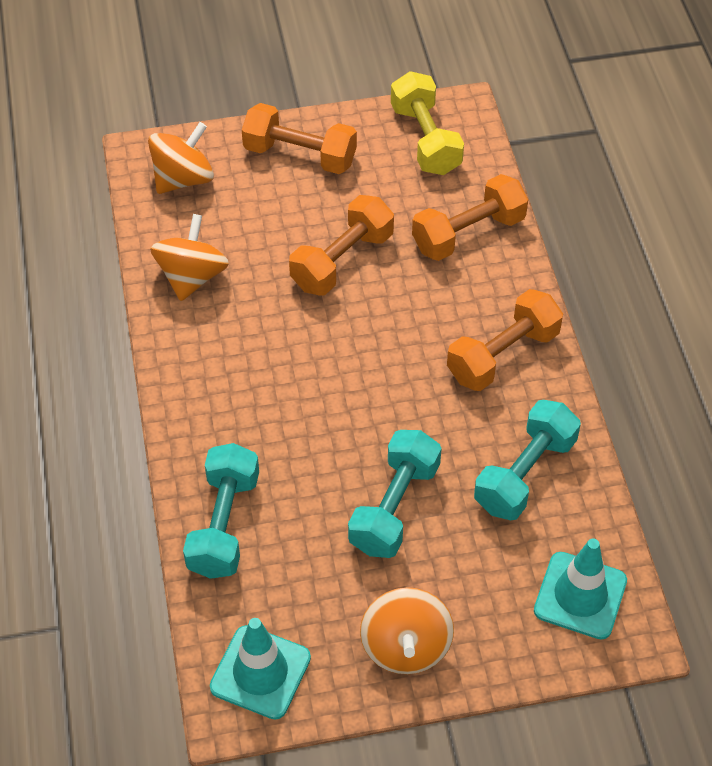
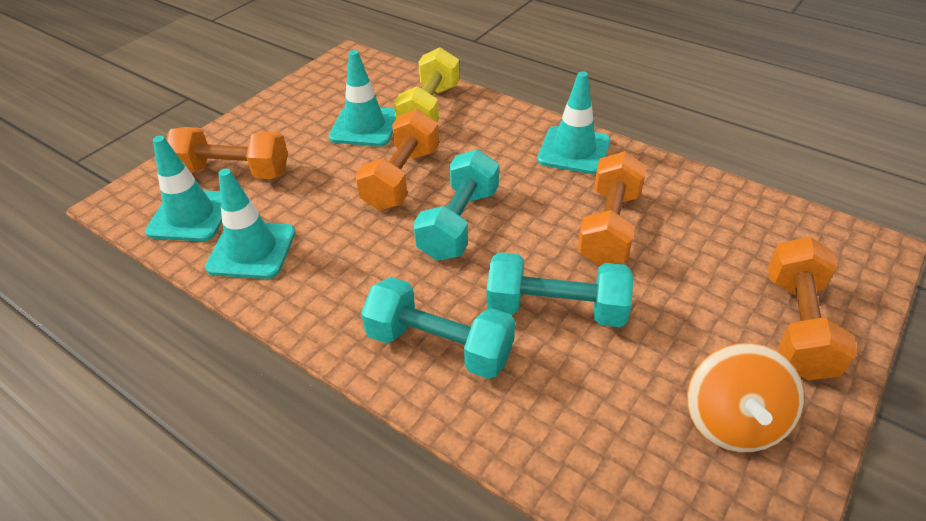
orange spinning top: 3 -> 1
turquoise traffic cone: 2 -> 4

